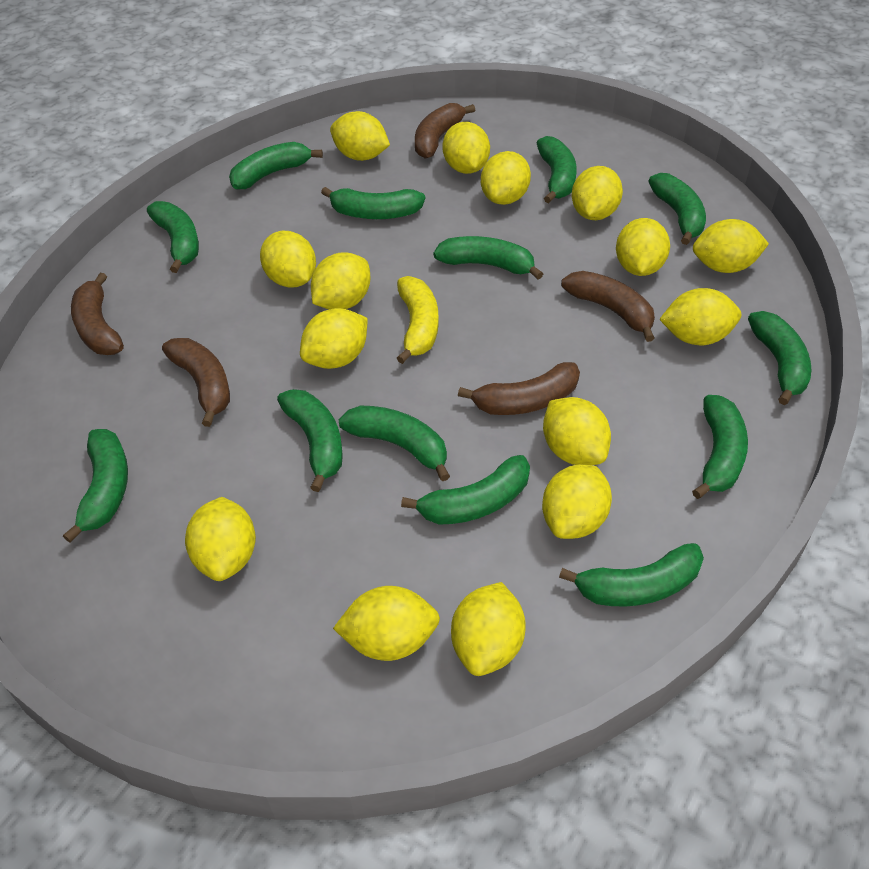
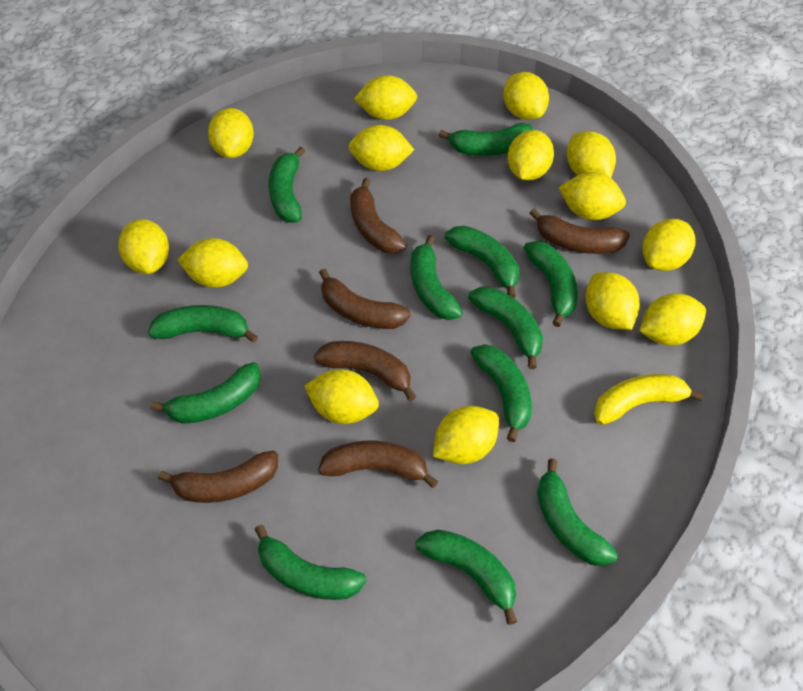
brown banana: 5 -> 6
green banana: 13 -> 12
yellow lemon: 15 -> 14

